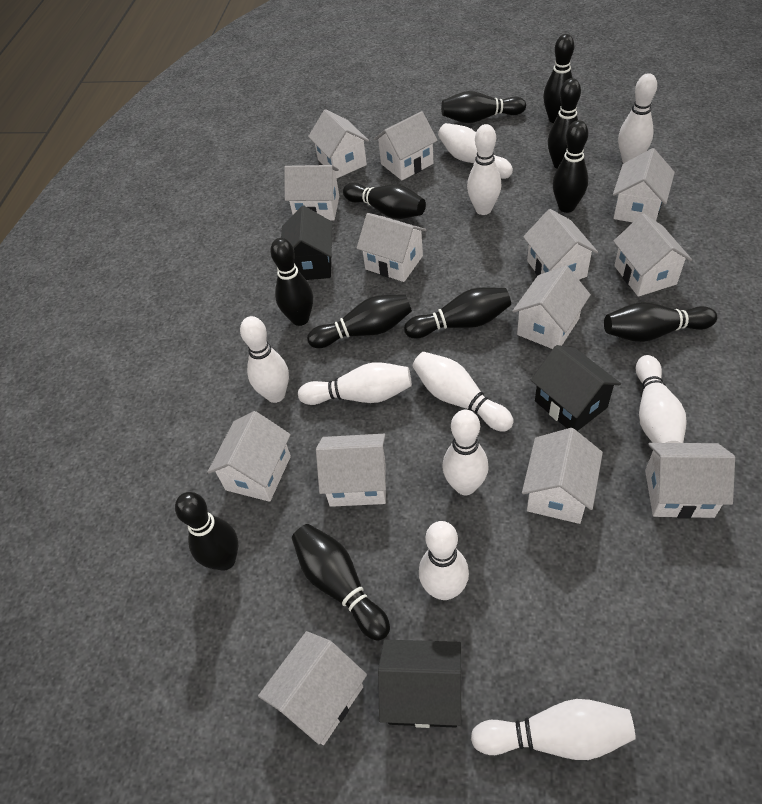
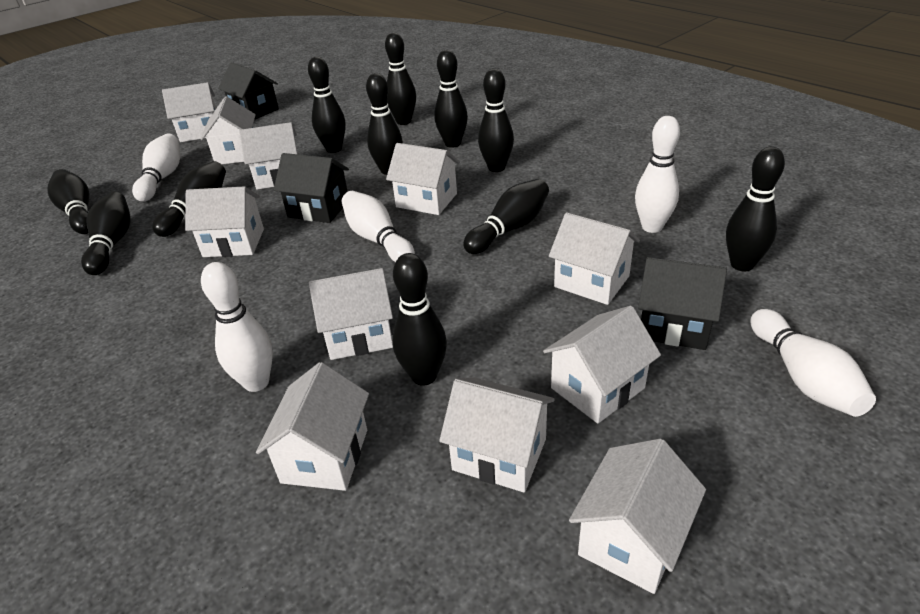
white bowling pin: 10 -> 5
white house: 13 -> 11

